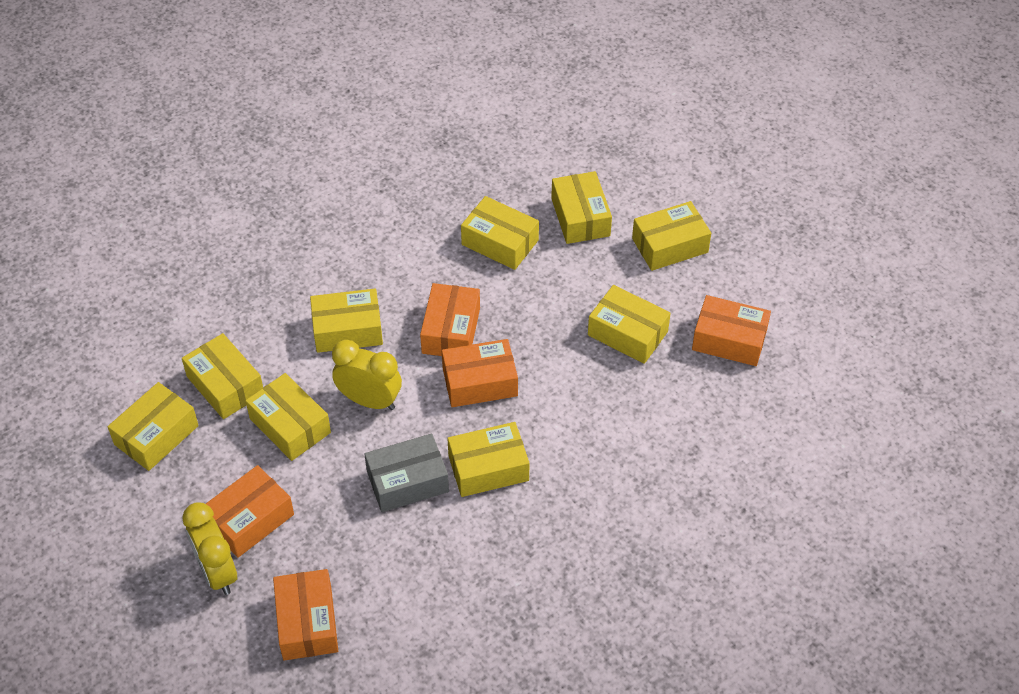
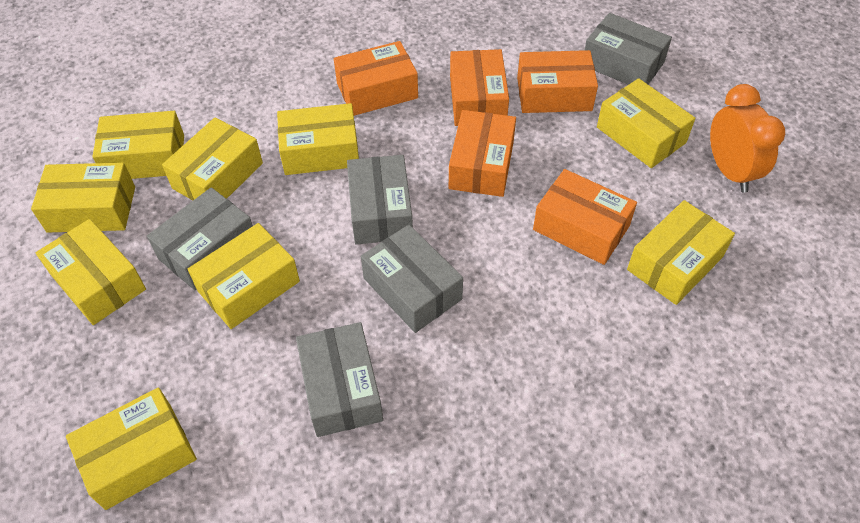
grey box: 1 -> 5
orange clock: 0 -> 1
yellow clock: 2 -> 0

